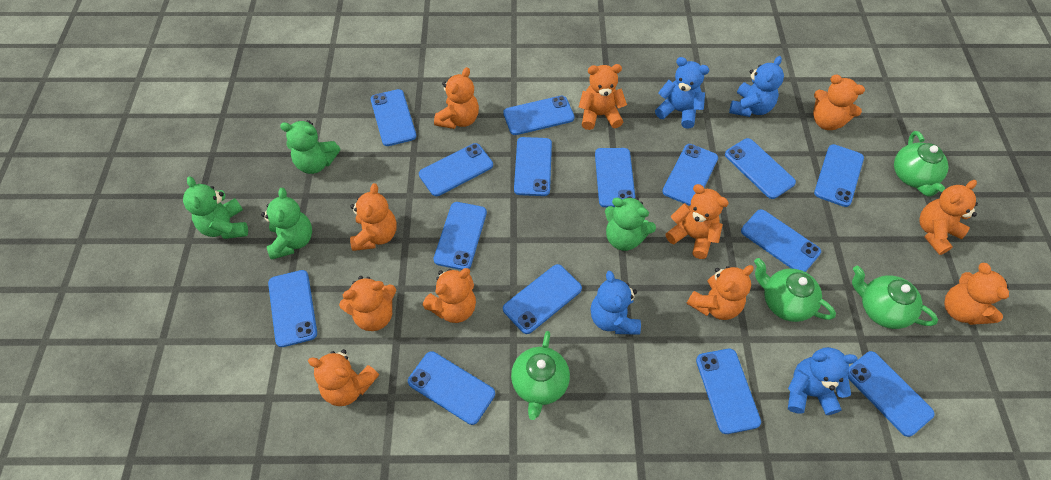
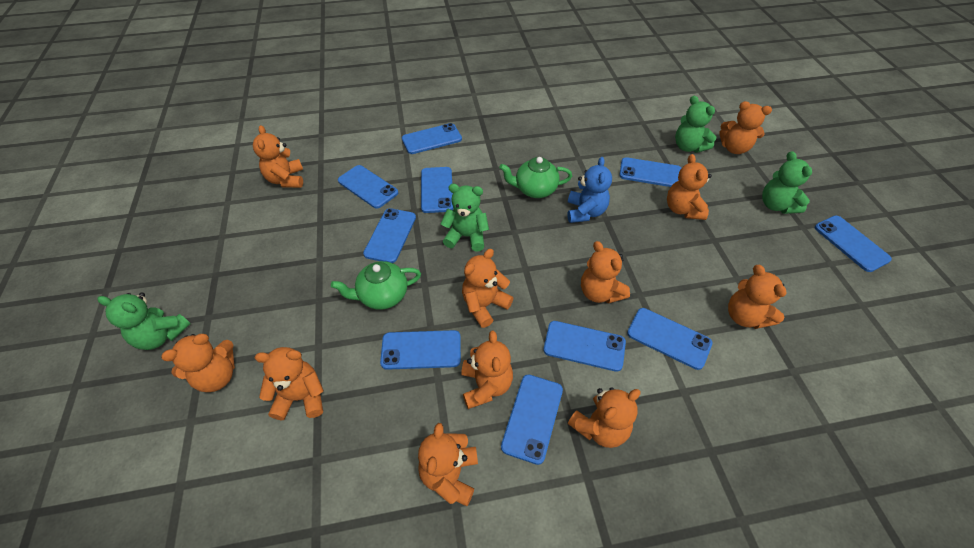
blue phone: 15 -> 10
blue teddy bear: 4 -> 1
green teapot: 4 -> 2

